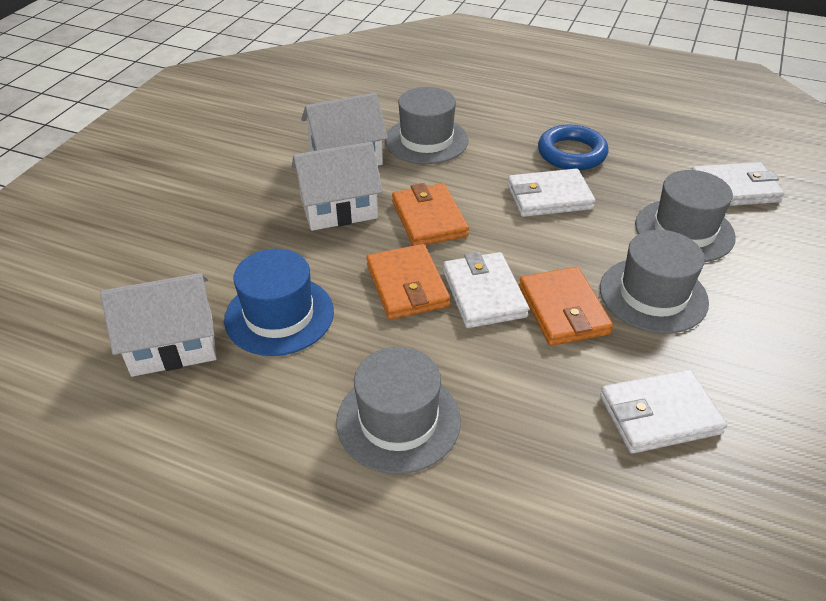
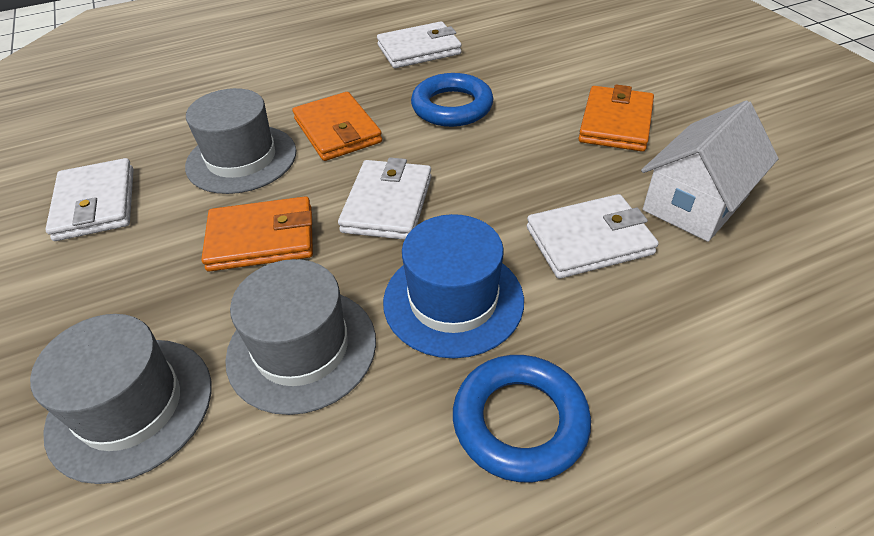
blue ring: 1 -> 2
grey hat: 4 -> 3
white house: 3 -> 1

